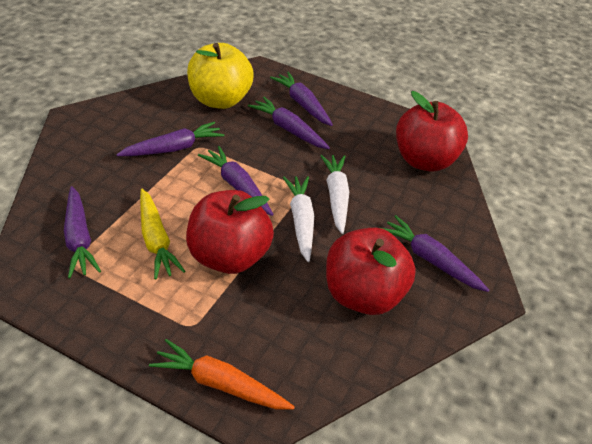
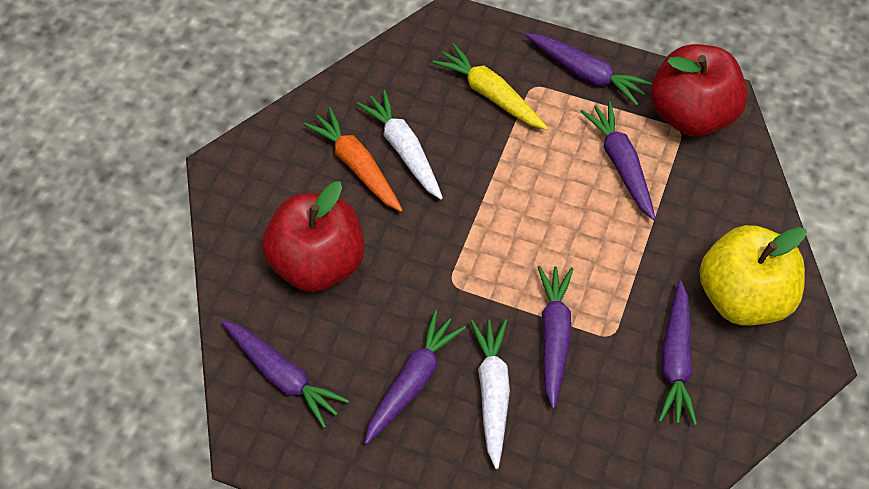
red apple: 3 -> 2

